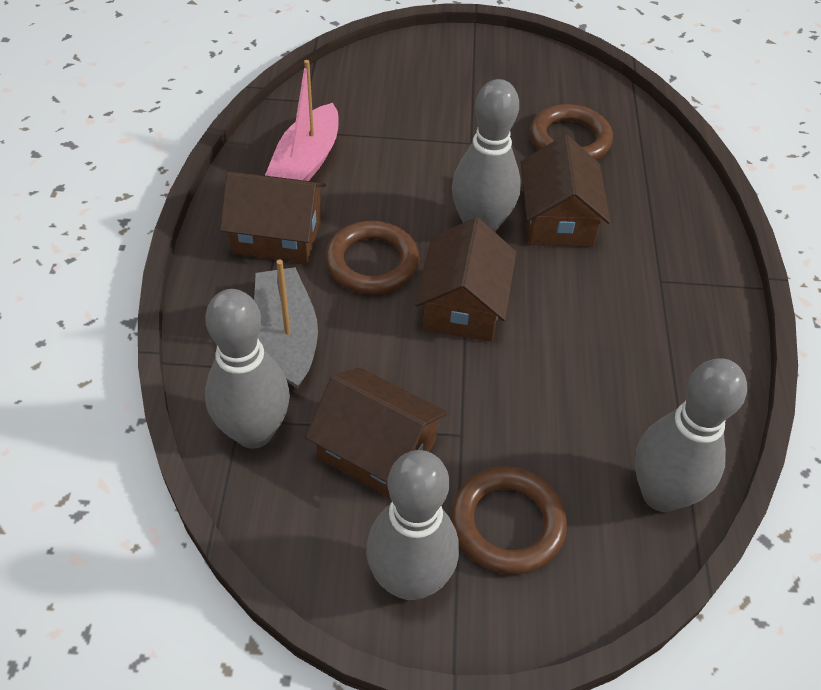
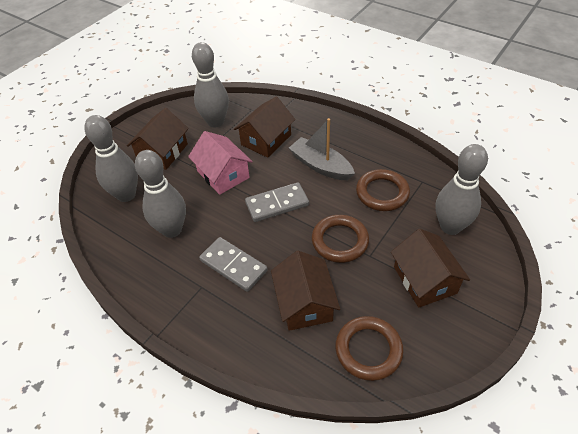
grey domino: 0 -> 2
pink boat: 1 -> 0
pink house: 0 -> 1

